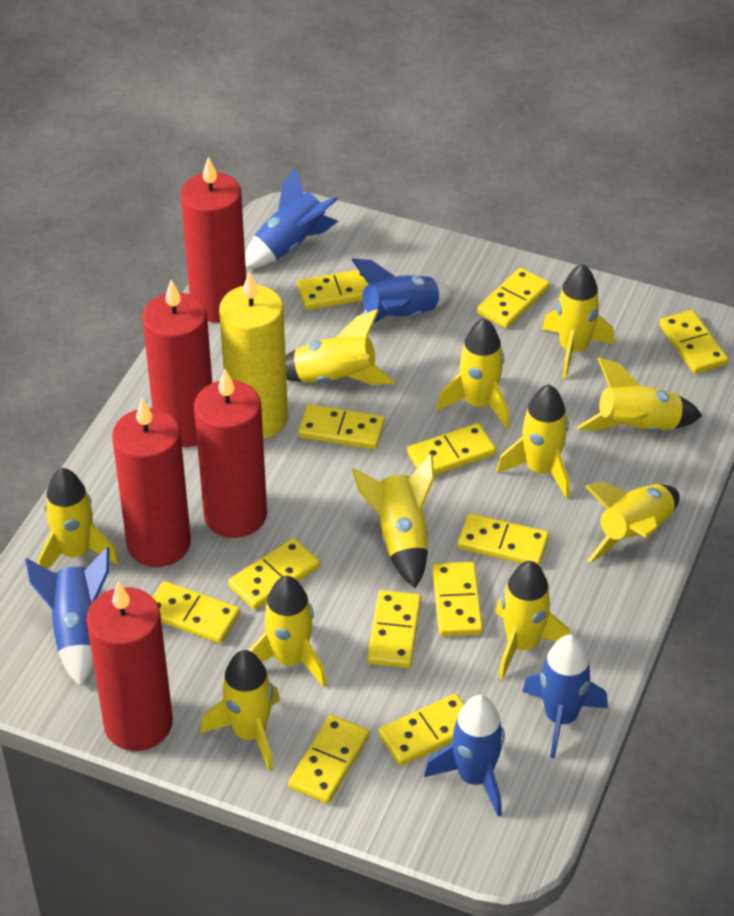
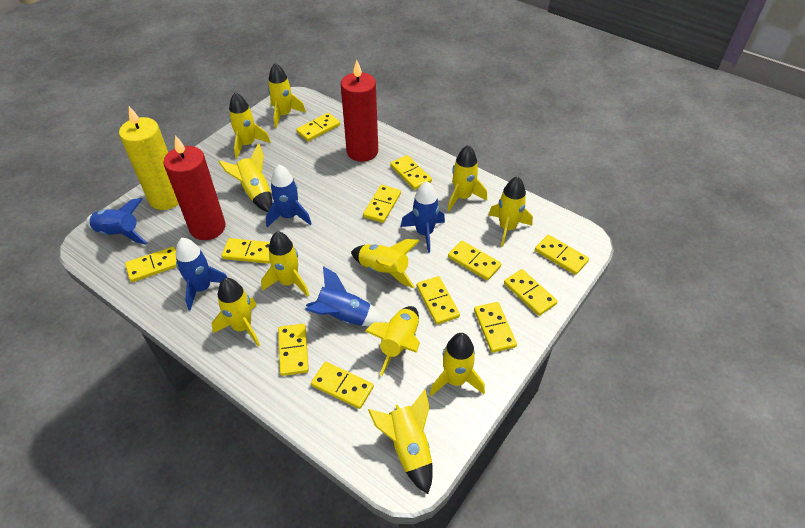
red candle: 5 -> 2

